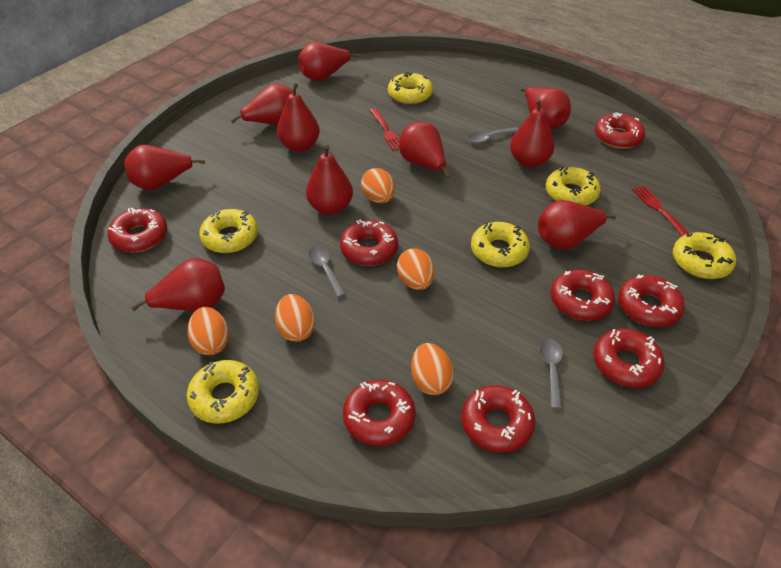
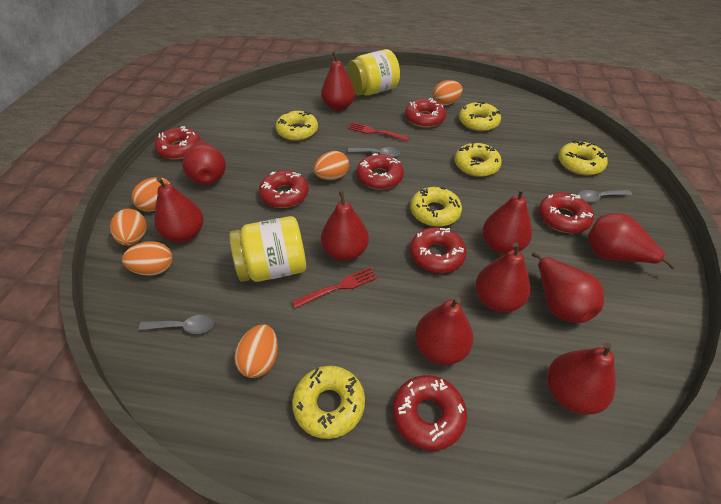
orange egg: 5 -> 6
red donut: 8 -> 7
yellow jar: 0 -> 2

